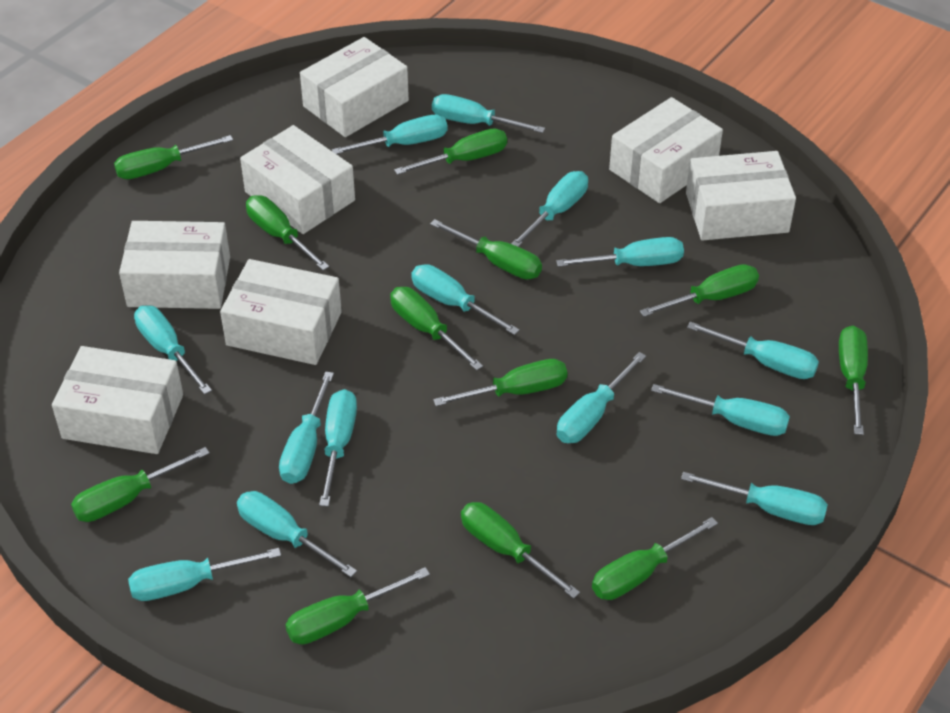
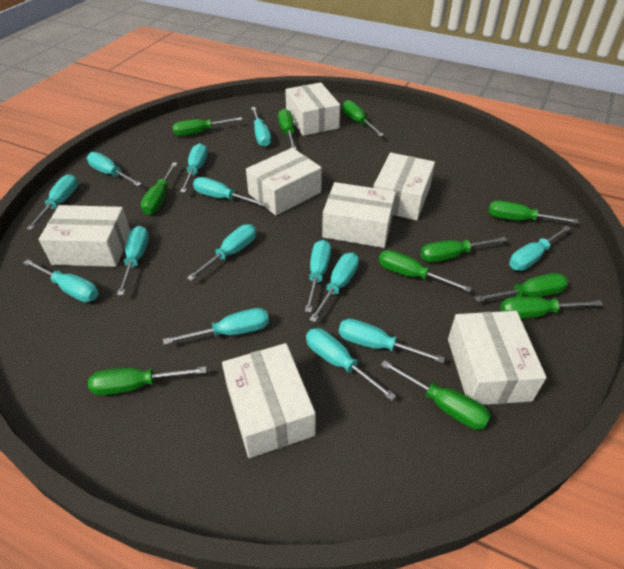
green screwdriver: 12 -> 11

